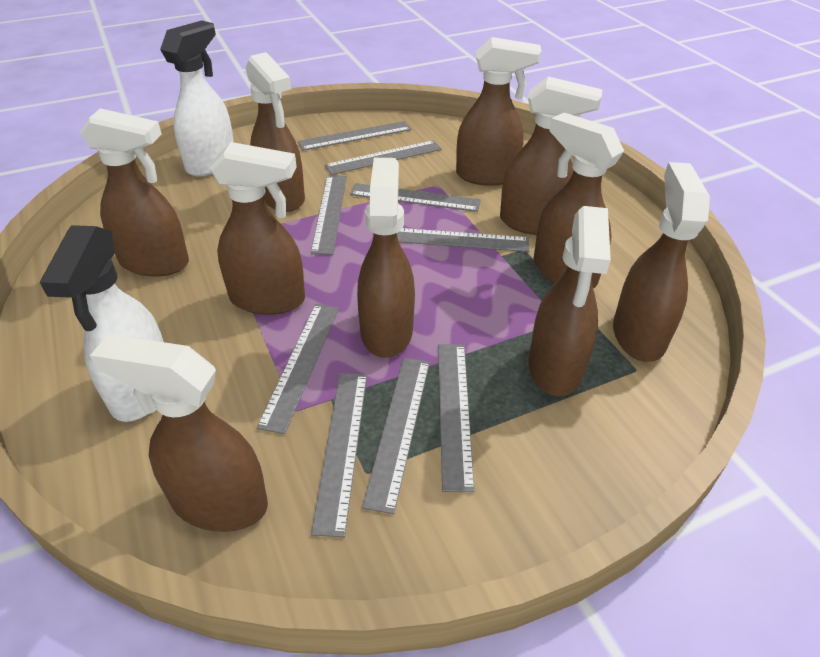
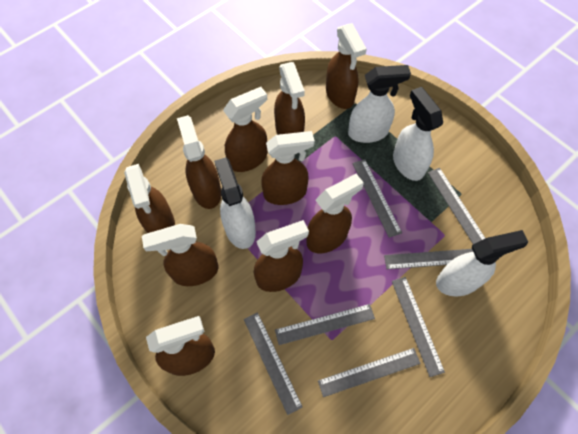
grey ruler: 9 -> 7
white spray bottle: 2 -> 4

